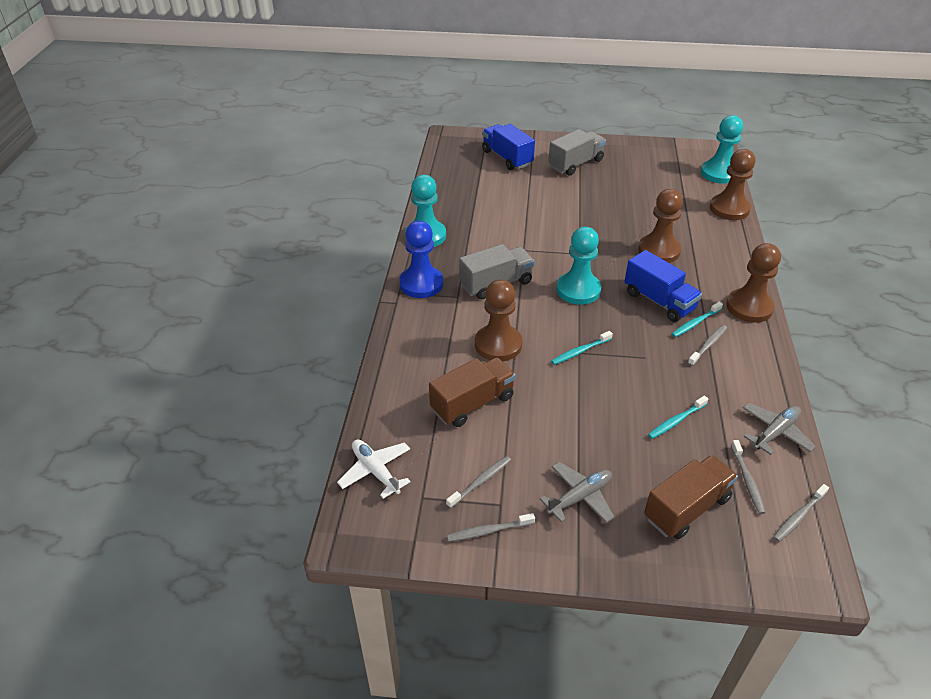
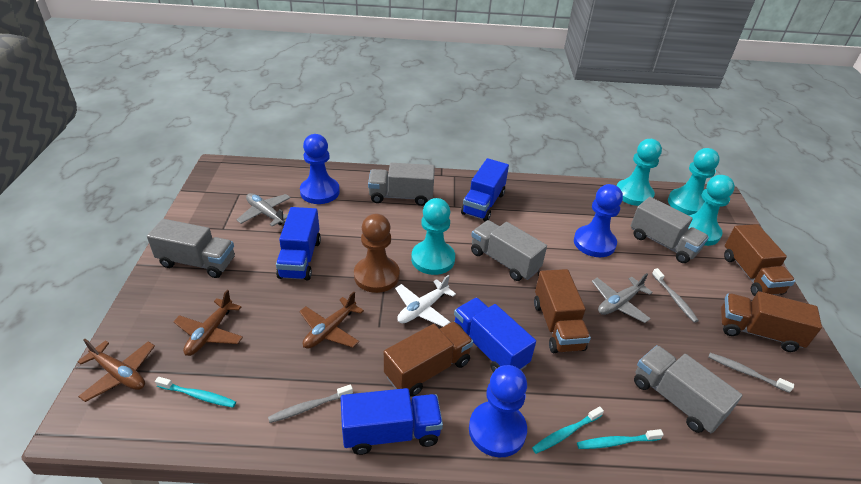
blue pawn: 1 -> 3
blue truck: 2 -> 4
brown pawn: 4 -> 1
brown plane: 0 -> 3
brown truck: 2 -> 4
grey toothbrush: 5 -> 3
grey truck: 2 -> 5
turquoise pawn: 3 -> 4

